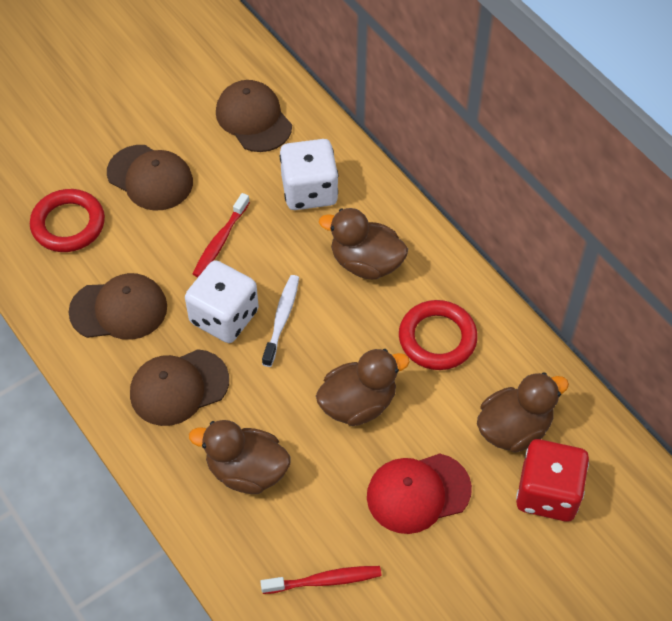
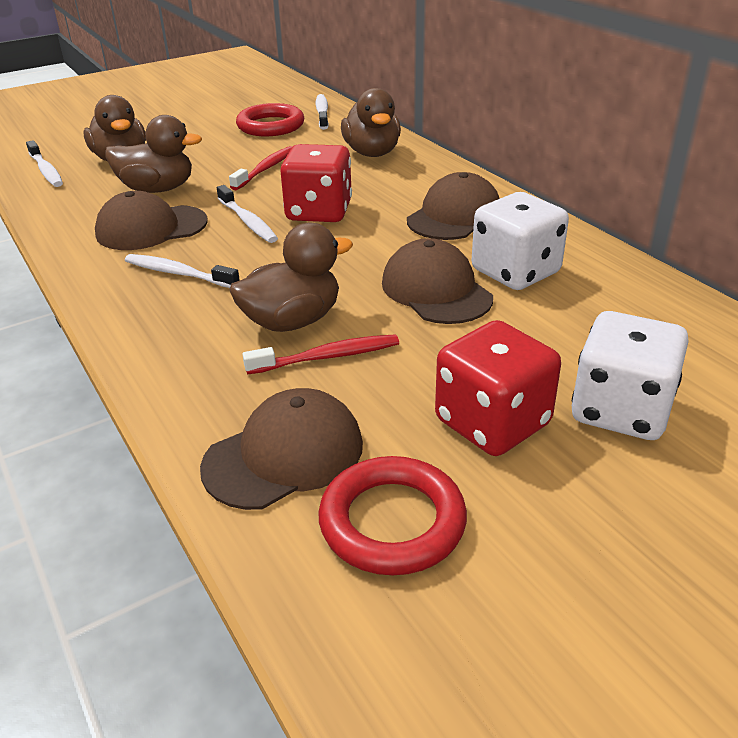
red cap: 1 -> 0
red dice: 1 -> 2
white toothbrush: 1 -> 4

